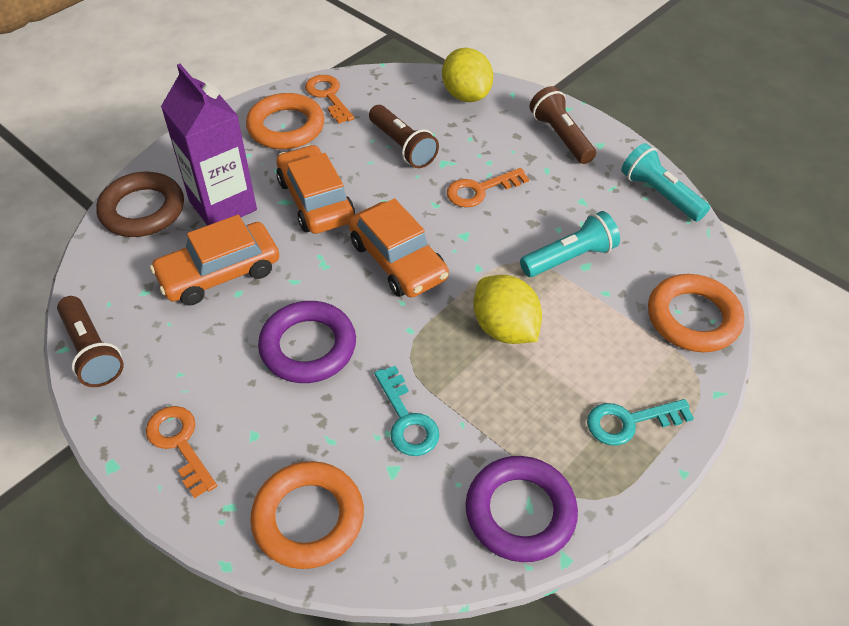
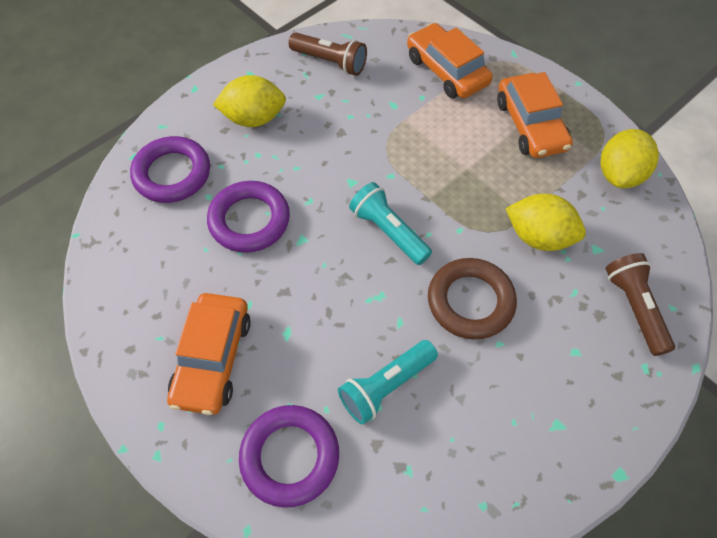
brown flashlight: 3 -> 2
orange key: 3 -> 0
orange ring: 3 -> 0
purple carton: 1 -> 0
purple ring: 2 -> 3
turquoise key: 2 -> 0
yellow lemon: 2 -> 3

